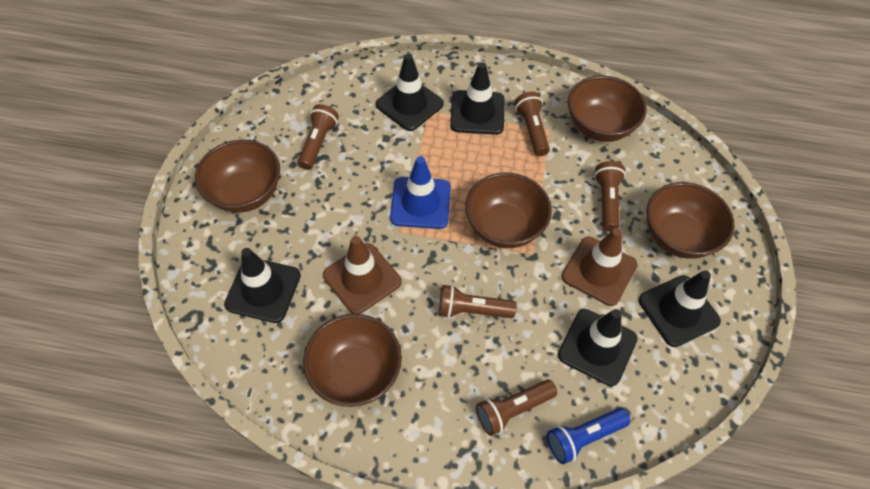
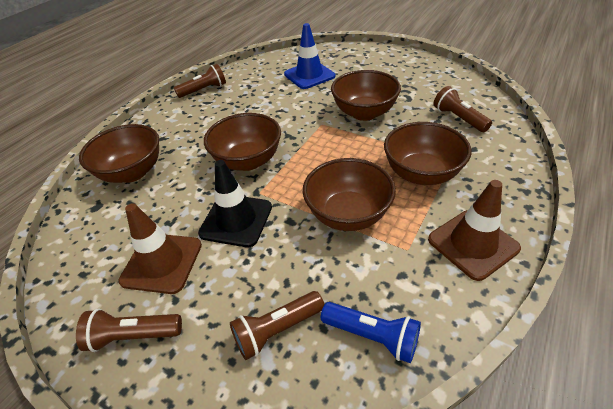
black traffic cone: 5 -> 1
brown flashlight: 5 -> 4

